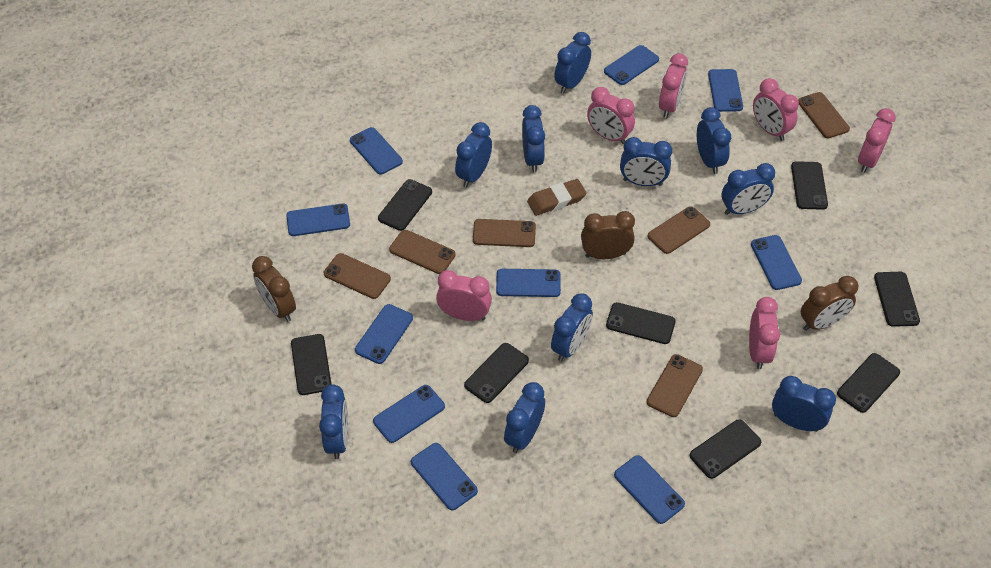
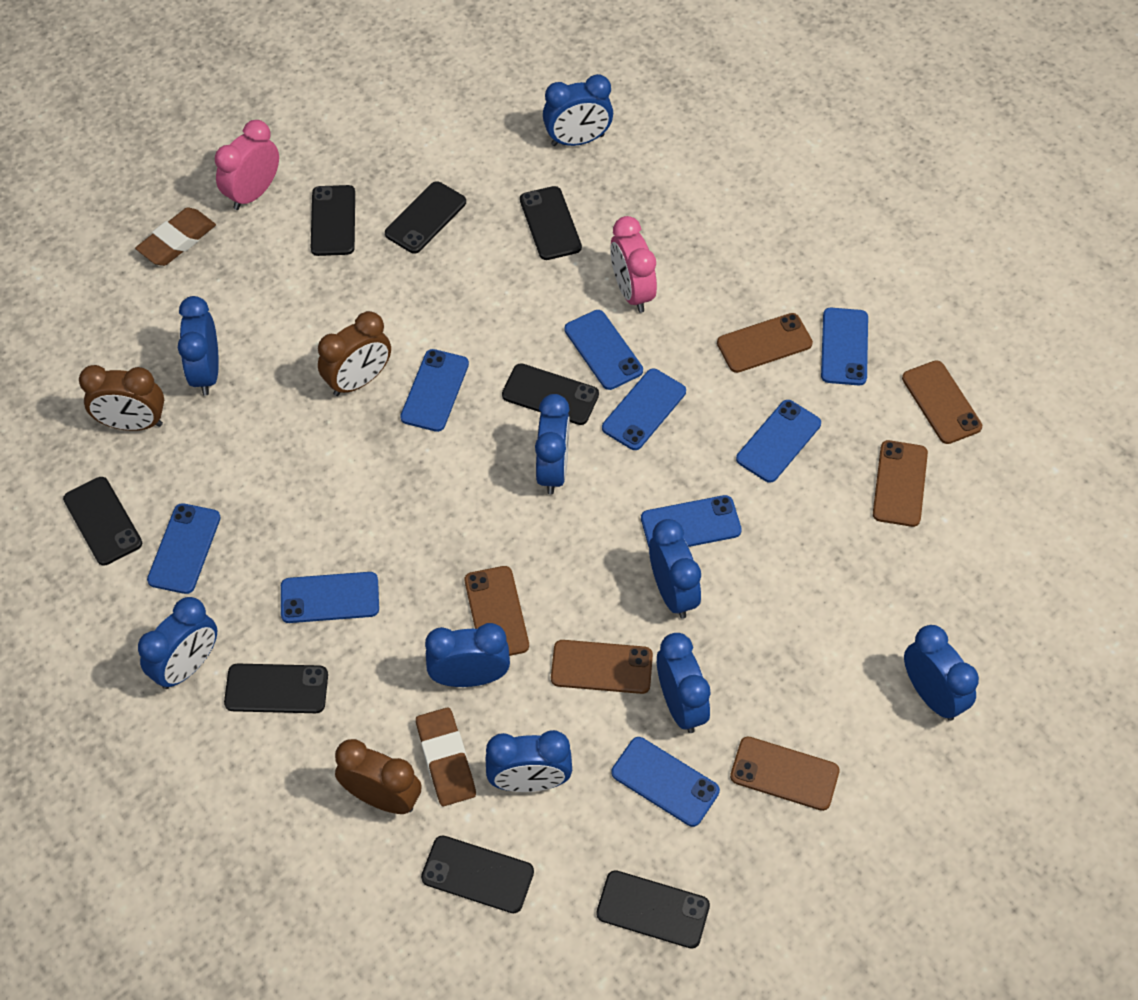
blue clock: 10 -> 9
blue phone: 10 -> 9
brown eraser: 1 -> 2
pink clock: 6 -> 2

